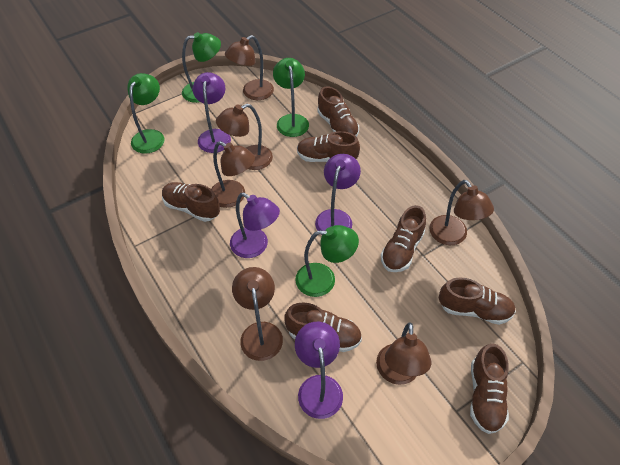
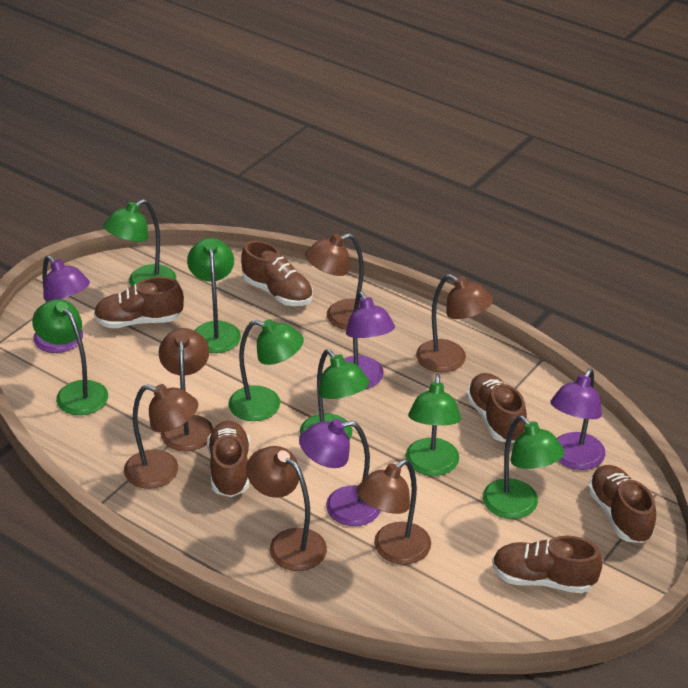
brown shoe: 7 -> 6
green lamp: 4 -> 7

